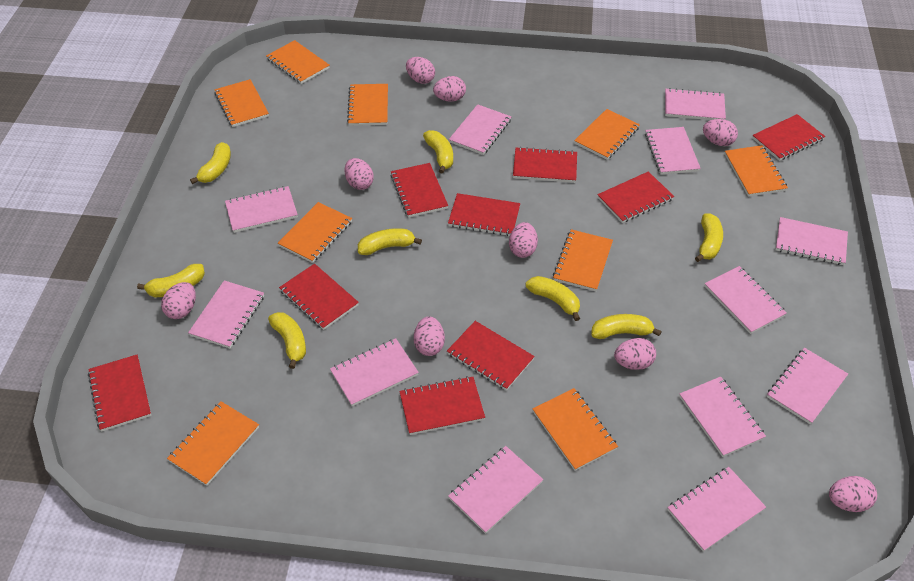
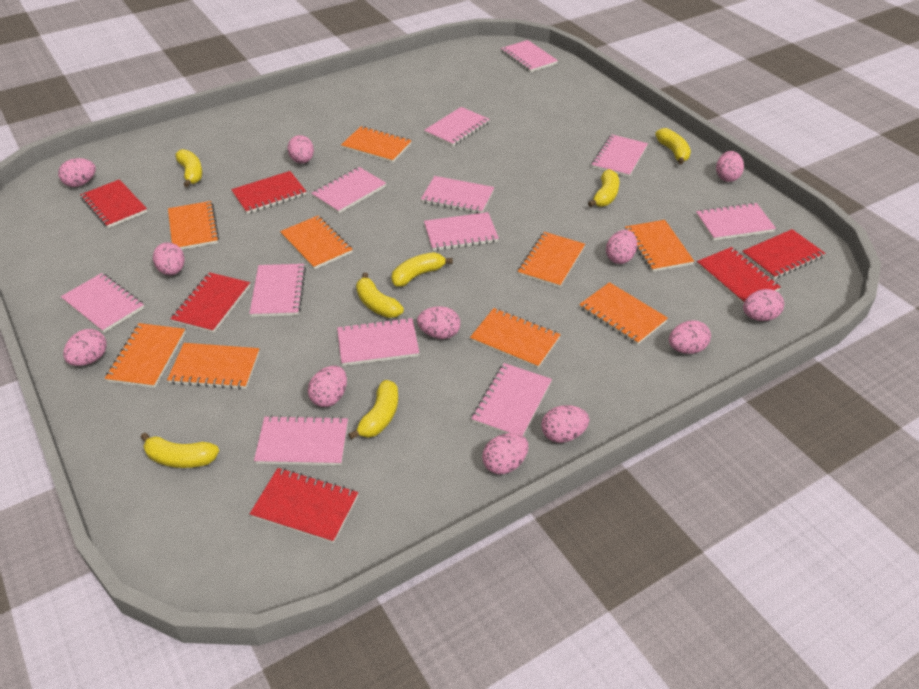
pink egg: 9 -> 12
red notebook: 9 -> 6
yellow banana: 8 -> 7

